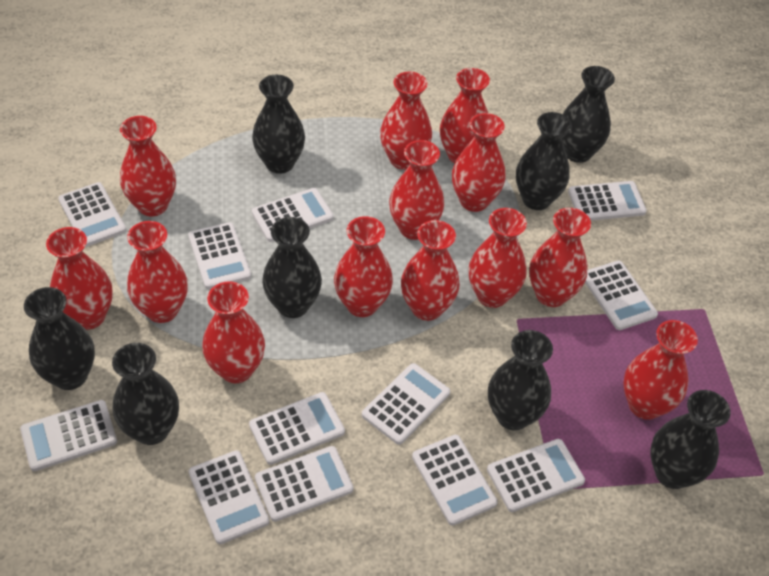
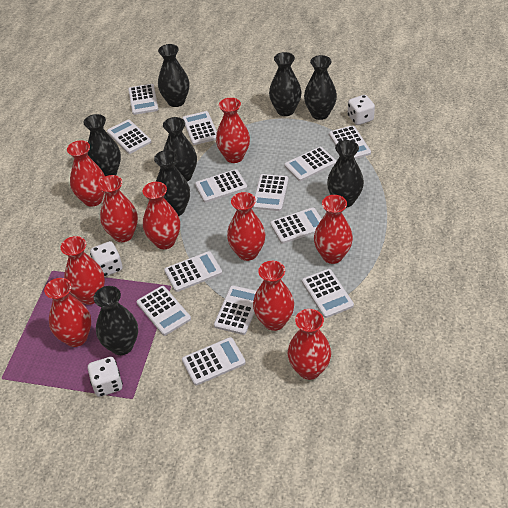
red vase: 13 -> 10
white calculator: 12 -> 13
white dice: 0 -> 3

